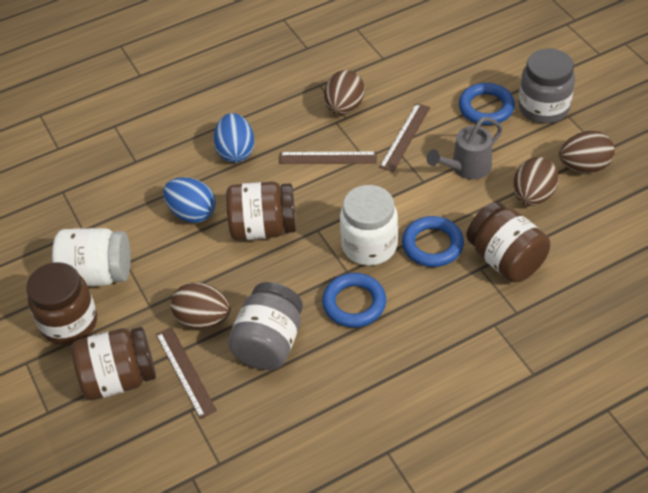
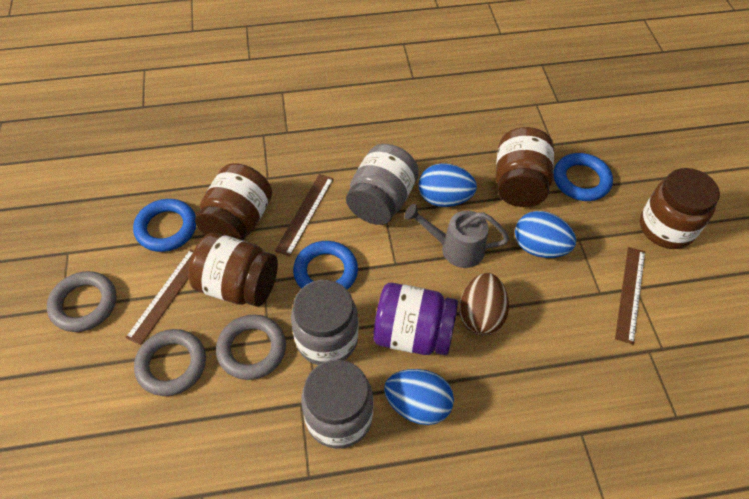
blue egg: 2 -> 3
brown egg: 4 -> 1
grey jar: 2 -> 3
grey ring: 0 -> 3
purple jar: 0 -> 1
white jar: 2 -> 0

